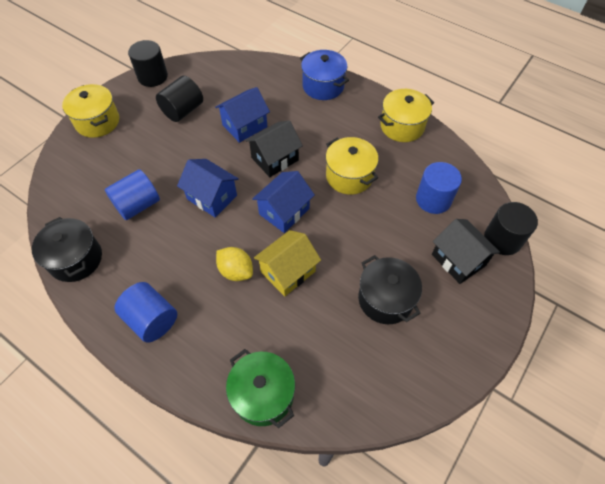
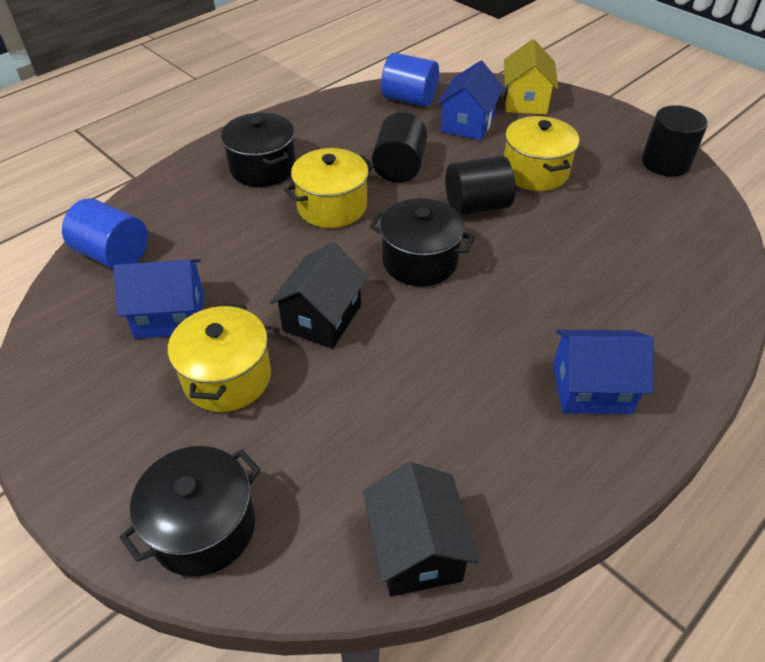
black pot: 2 -> 3
blue cylinder: 3 -> 2
blue pot: 1 -> 0
green pot: 1 -> 0
yellow lemon: 1 -> 0

